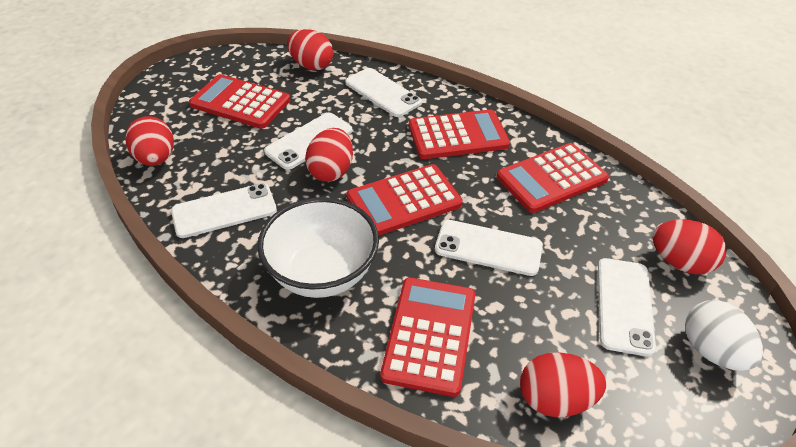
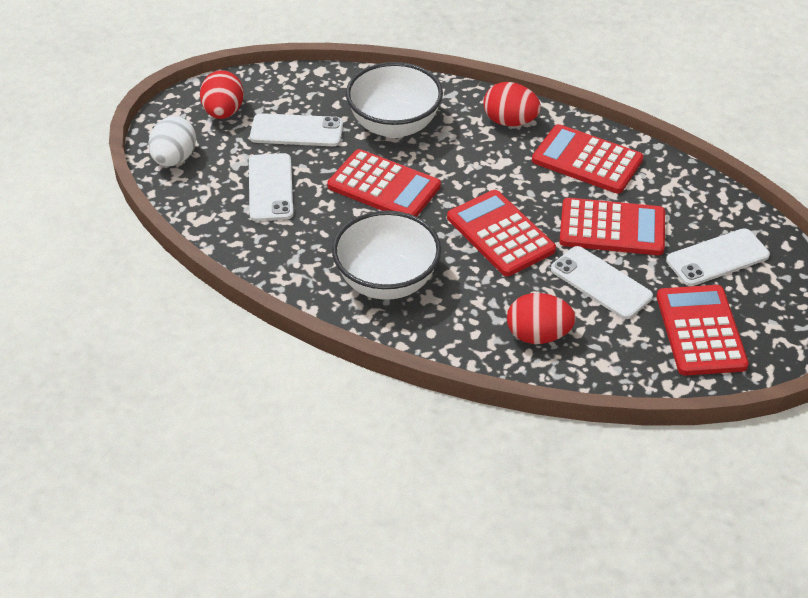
red egg: 5 -> 3
white bowl: 1 -> 2
white phone: 5 -> 4

